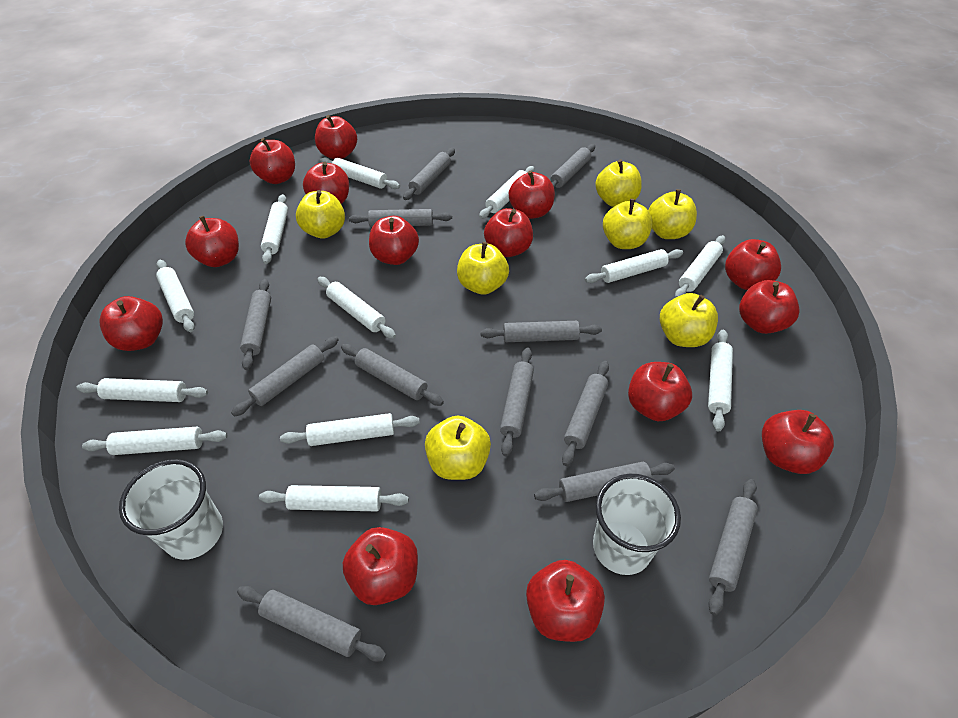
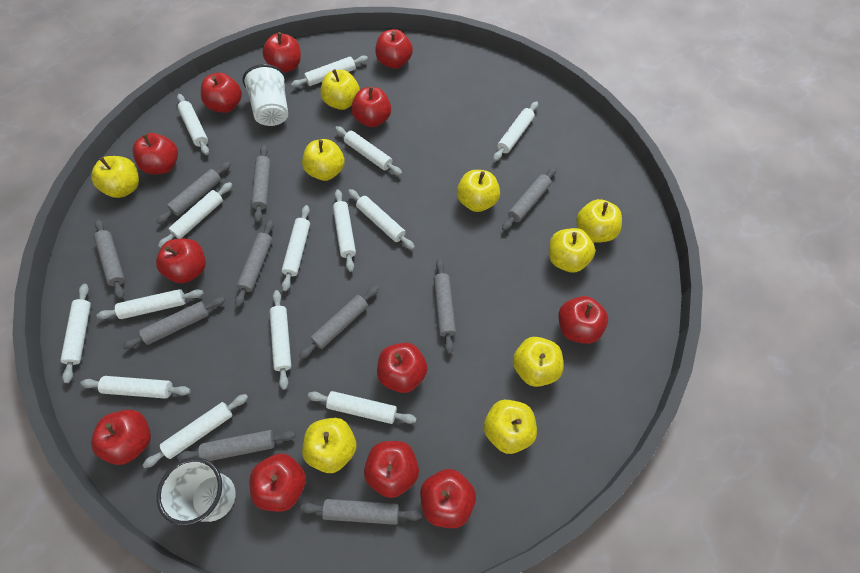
grey rolling pin: 12 -> 10
red apple: 14 -> 12
white rolling pin: 12 -> 14
yellow apple: 7 -> 9

